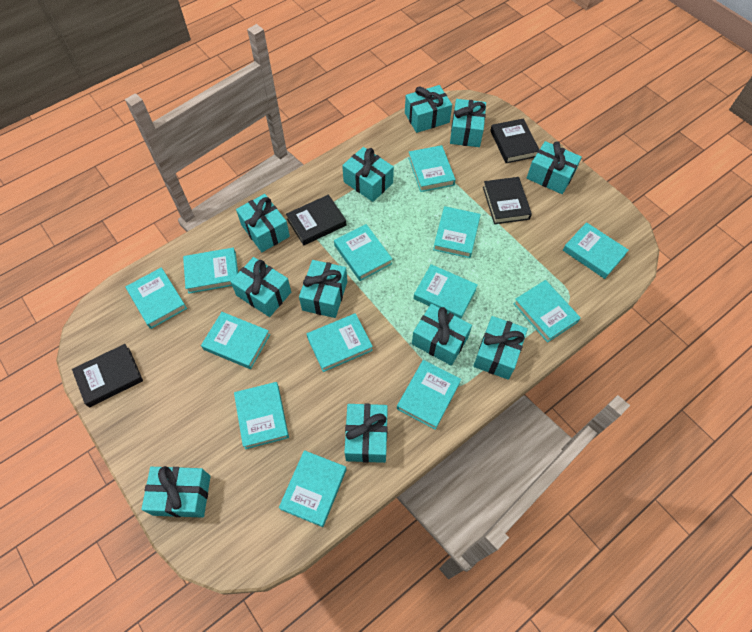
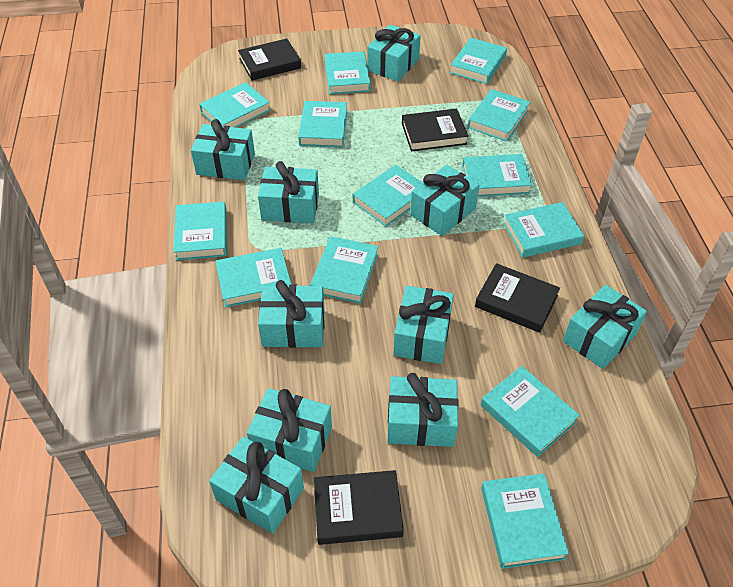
turquoise gift: 11 -> 10

